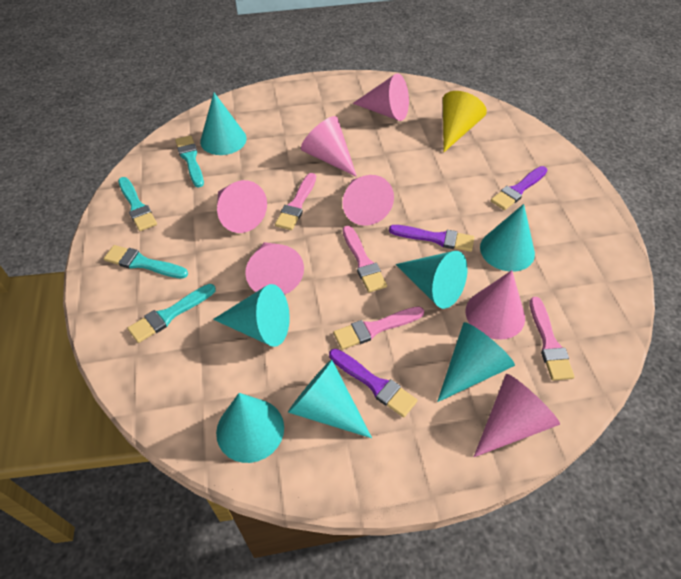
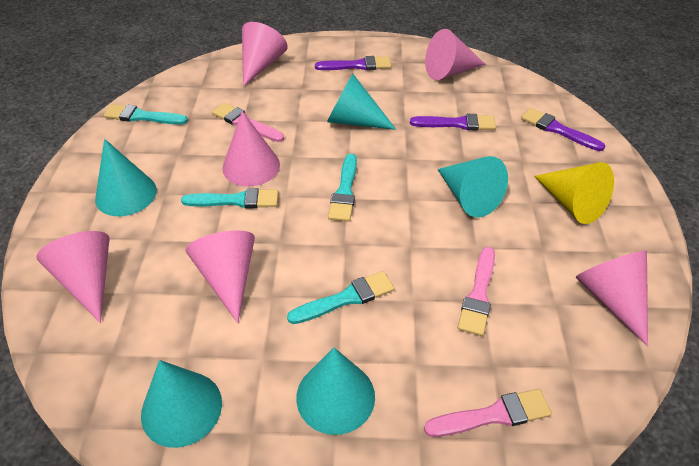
pink brush: 4 -> 3
pink cone: 7 -> 6
turquoise cone: 7 -> 5

